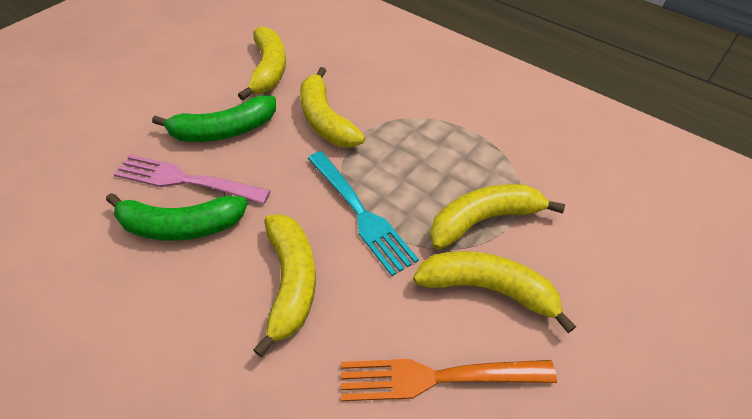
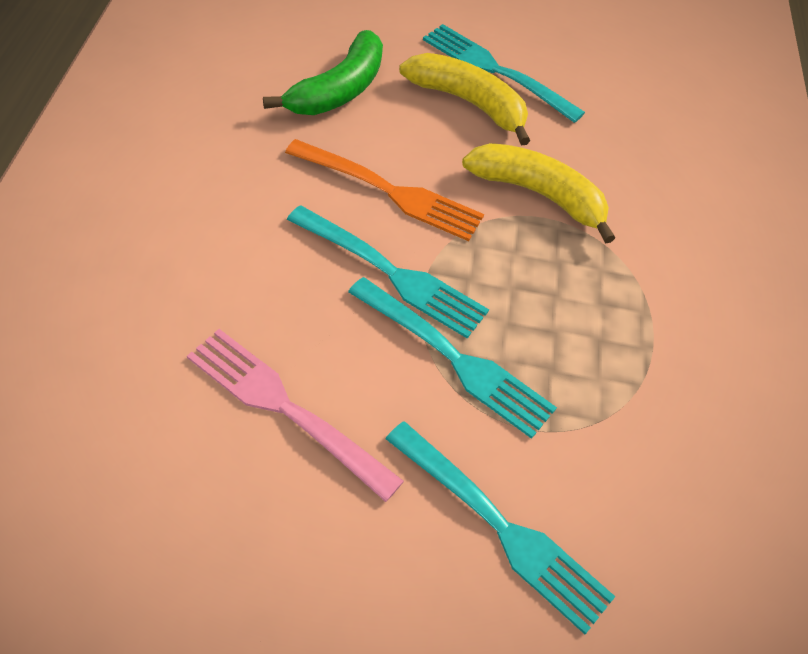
green banana: 2 -> 1
turquoise fork: 1 -> 4
yellow banana: 5 -> 2

